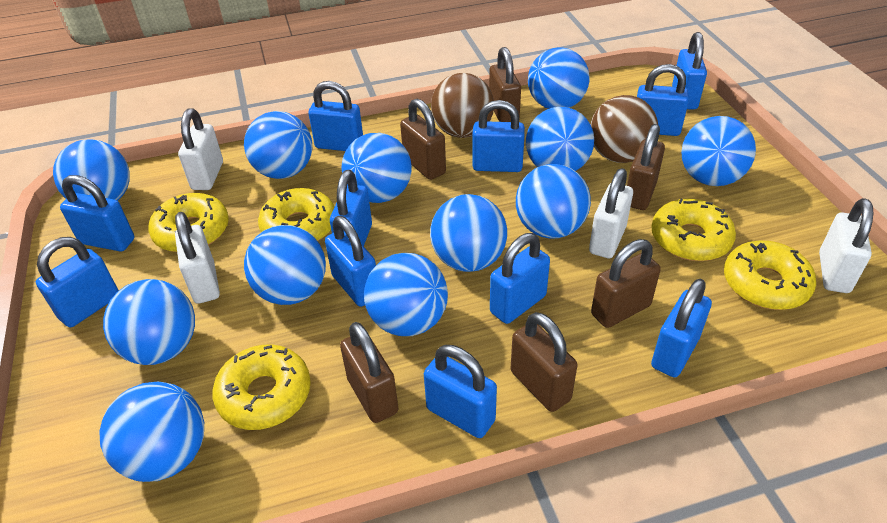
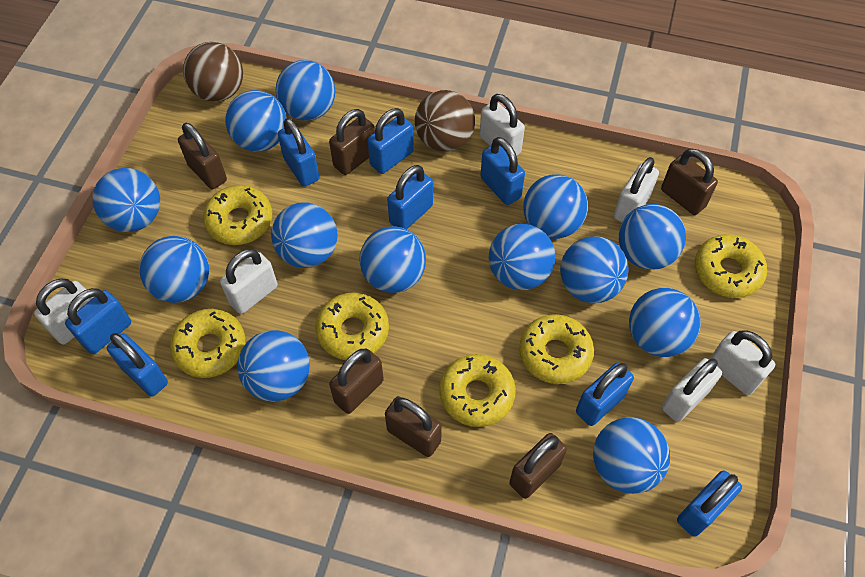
blue ball: 12 -> 13
blue padlock: 11 -> 8
white padlock: 4 -> 6
yellow donut: 5 -> 6

